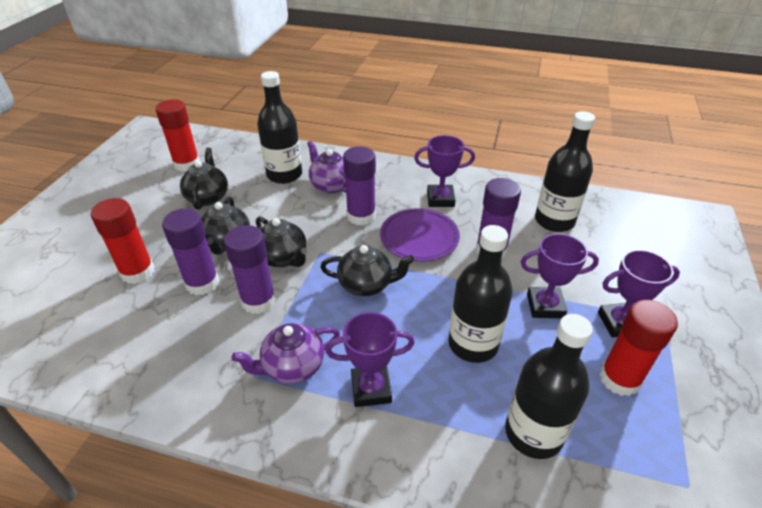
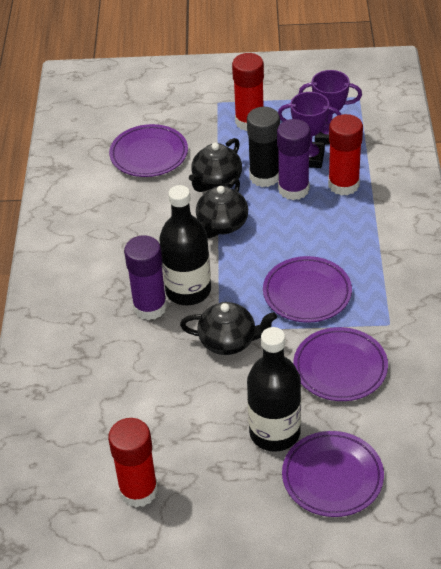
black bottle: 4 -> 2
black glue stick: 0 -> 1
black teapot: 4 -> 3
purple glue stick: 4 -> 2
purple plate: 1 -> 4
purple teapot: 2 -> 0
purple trophy: 4 -> 2

